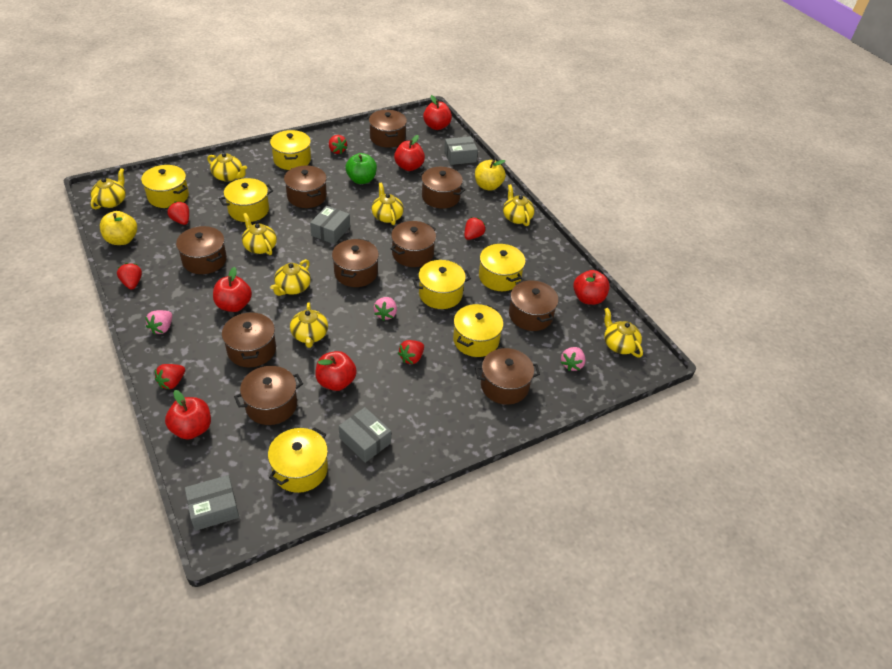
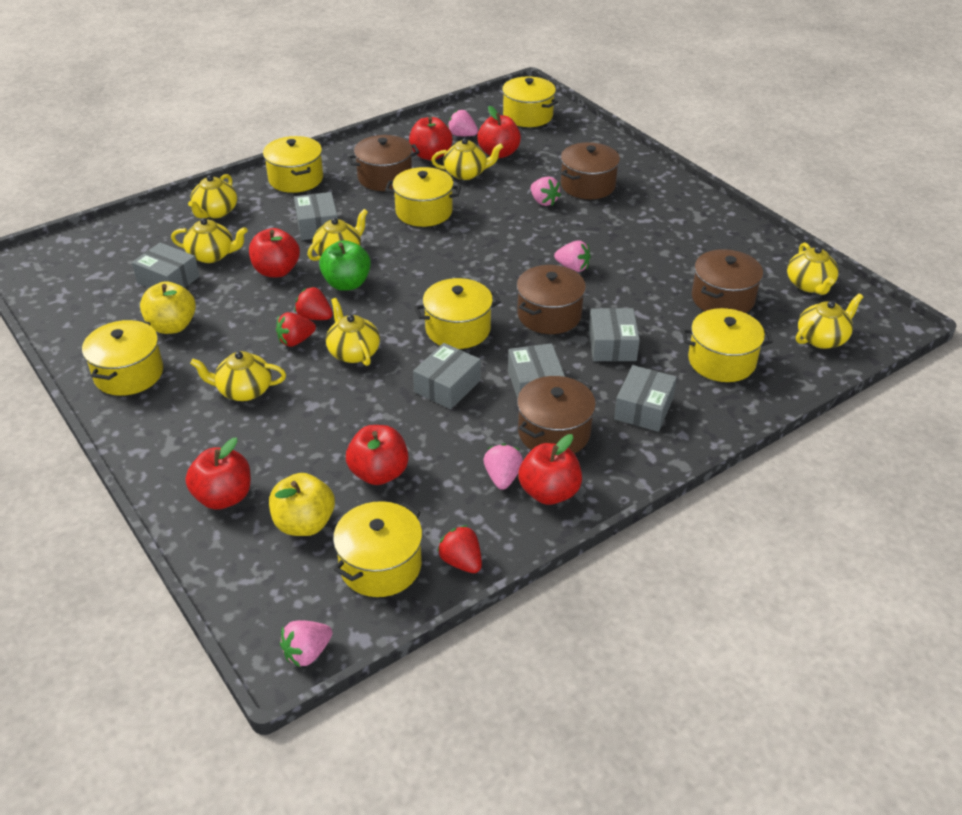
brown pot: 10 -> 5
grey box: 4 -> 6
pink strawberry: 3 -> 5
red strawberry: 6 -> 3

